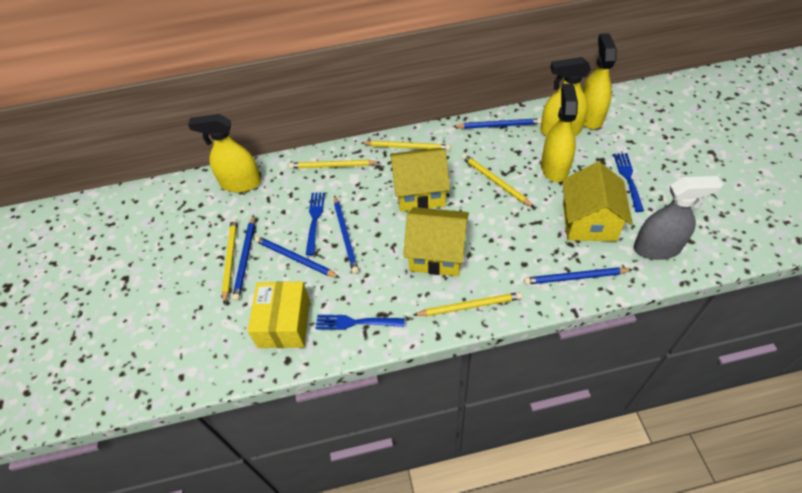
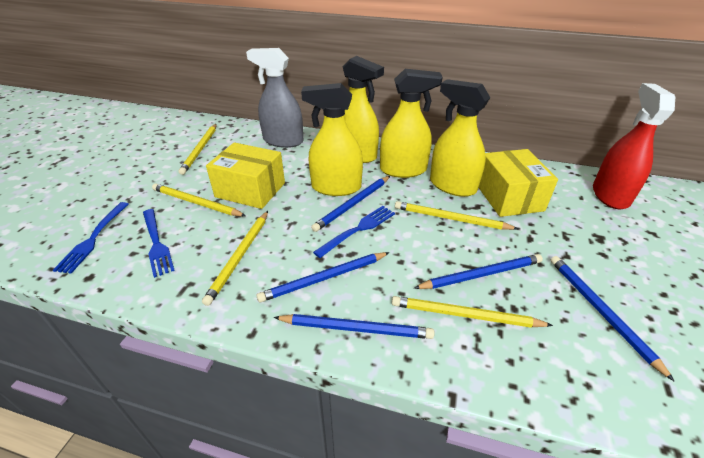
red spray bottle: 0 -> 1
yellow box: 1 -> 2
yellow house: 3 -> 0

